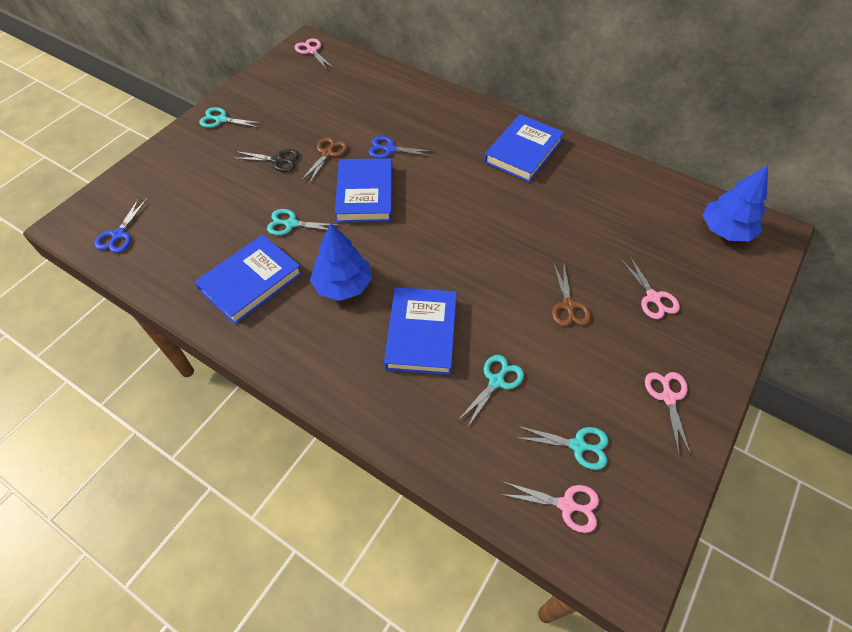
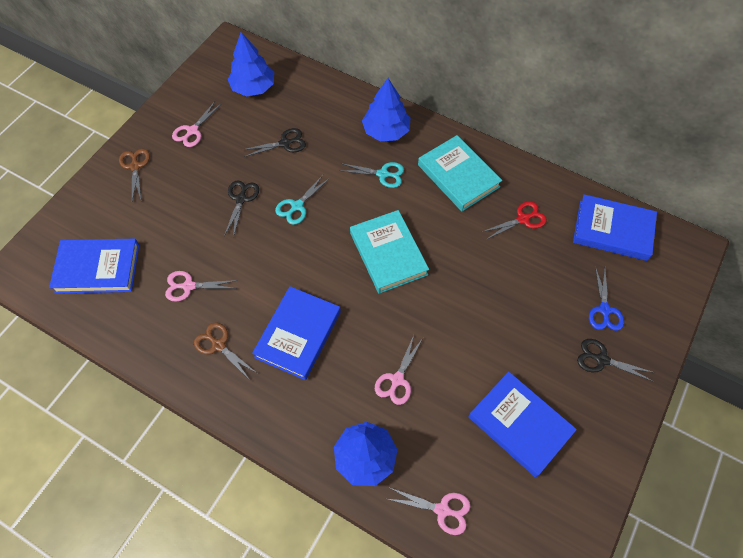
black scissors: 1 -> 3
blue scissors: 2 -> 1
blue tree: 2 -> 3
red scissors: 0 -> 1
turquoise book: 0 -> 2
turquoise scissors: 4 -> 2

